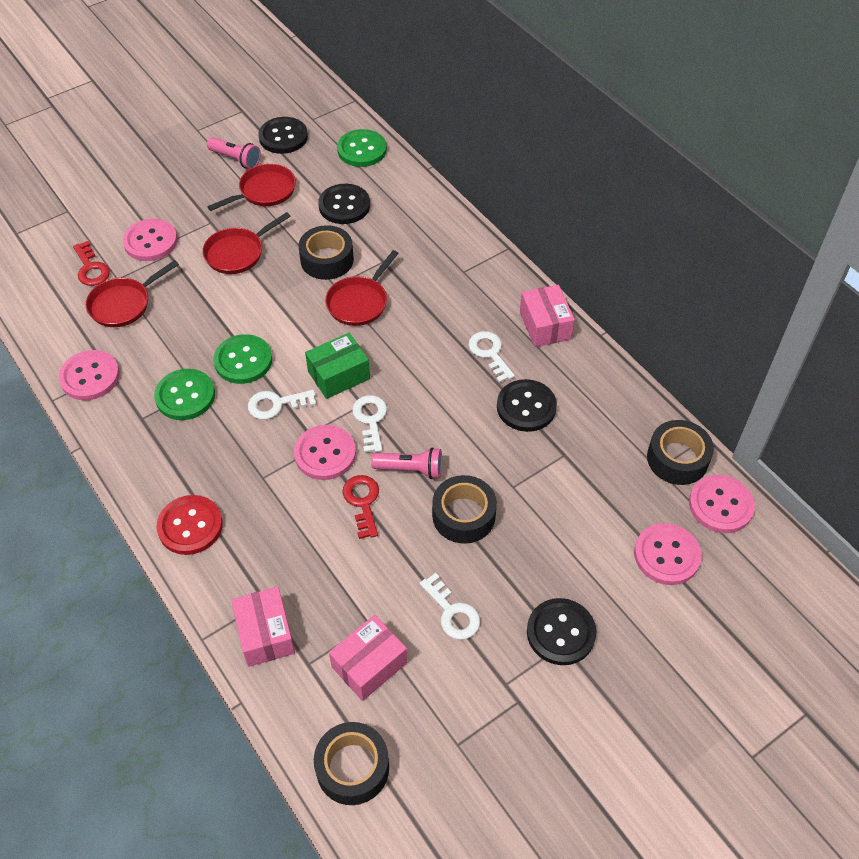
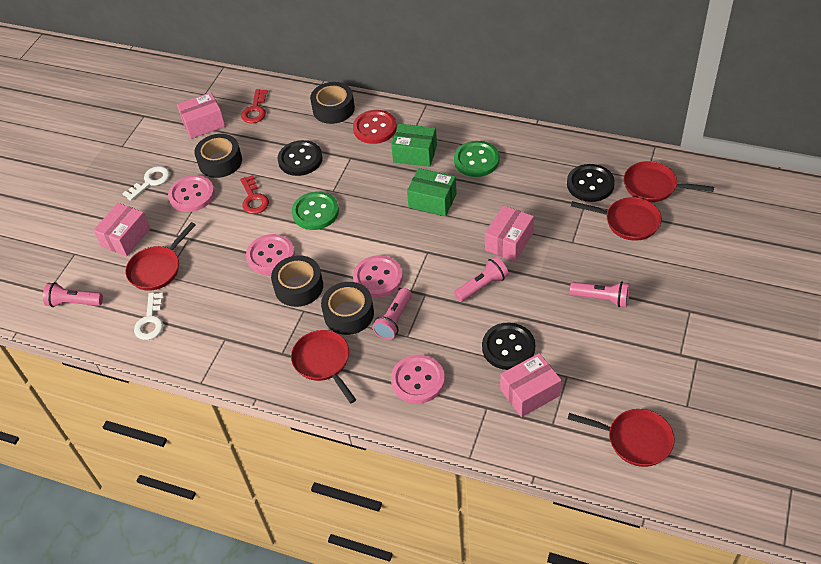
black button: 4 -> 3
green box: 1 -> 2
green button: 3 -> 2
pink box: 3 -> 4
pink button: 5 -> 4
pink flashlight: 2 -> 4
red pan: 4 -> 5
white key: 4 -> 2

